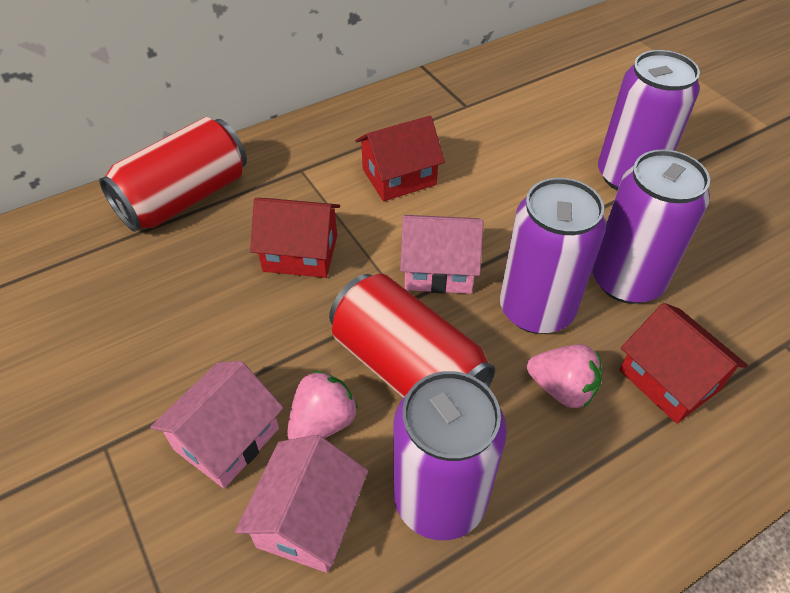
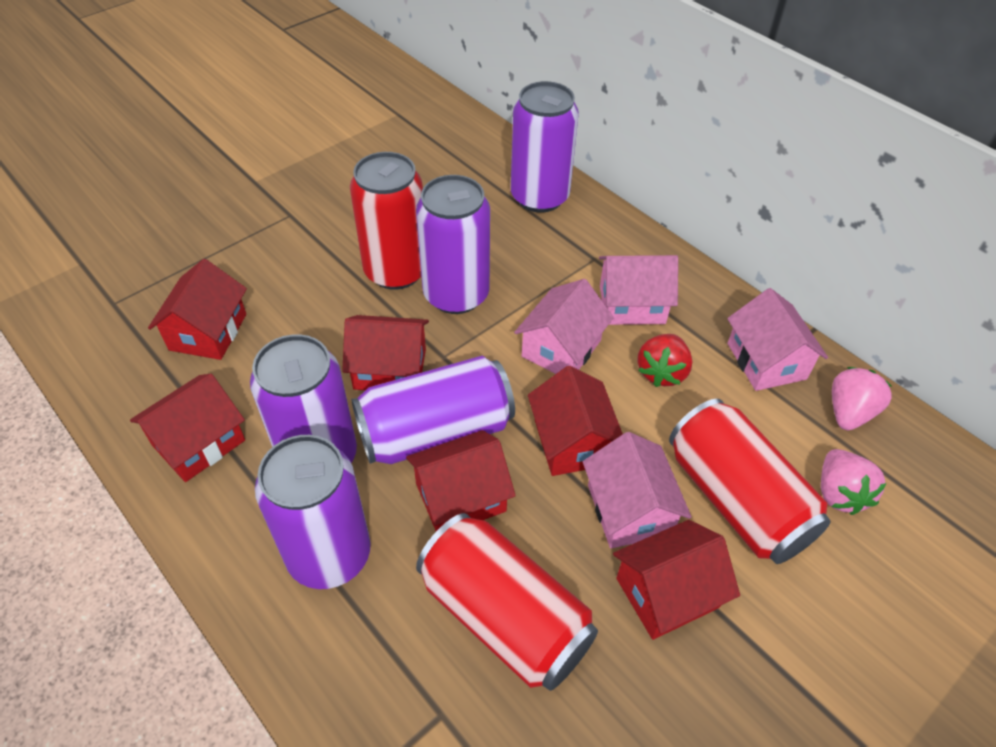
pink house: 3 -> 4
purple can: 4 -> 5
red can: 2 -> 3
red house: 3 -> 6
red strawberry: 0 -> 1

